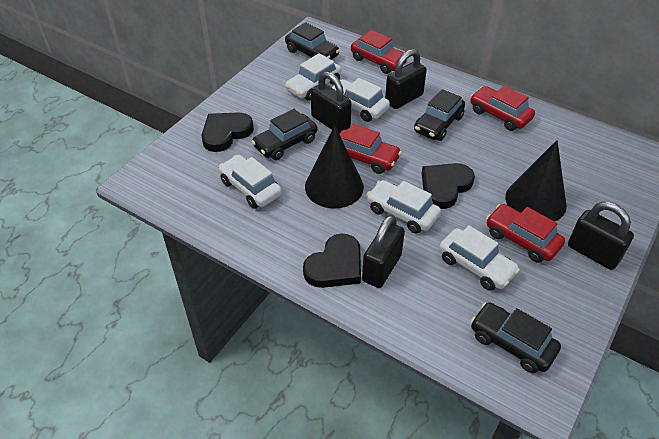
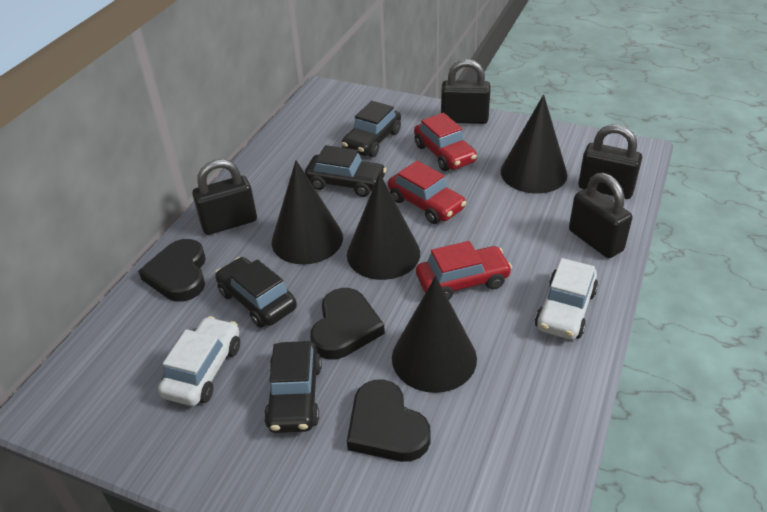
black cone: 2 -> 4
red car: 4 -> 3
white car: 5 -> 2

